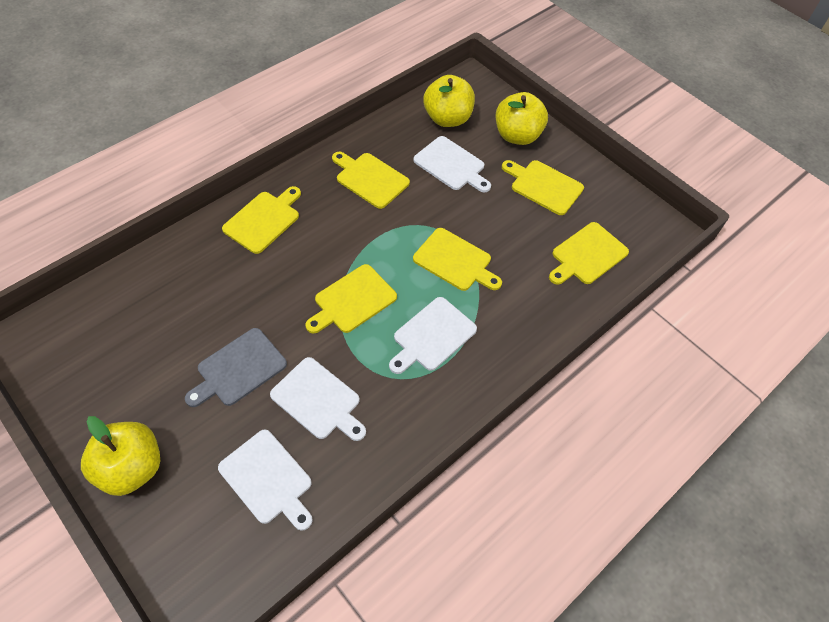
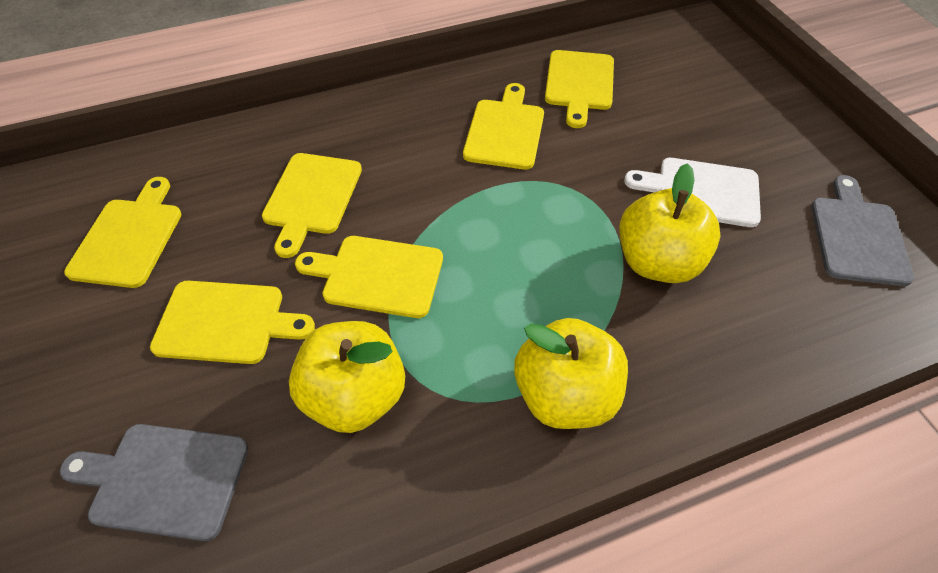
grey cutting board: 1 -> 2
white cutting board: 4 -> 1

